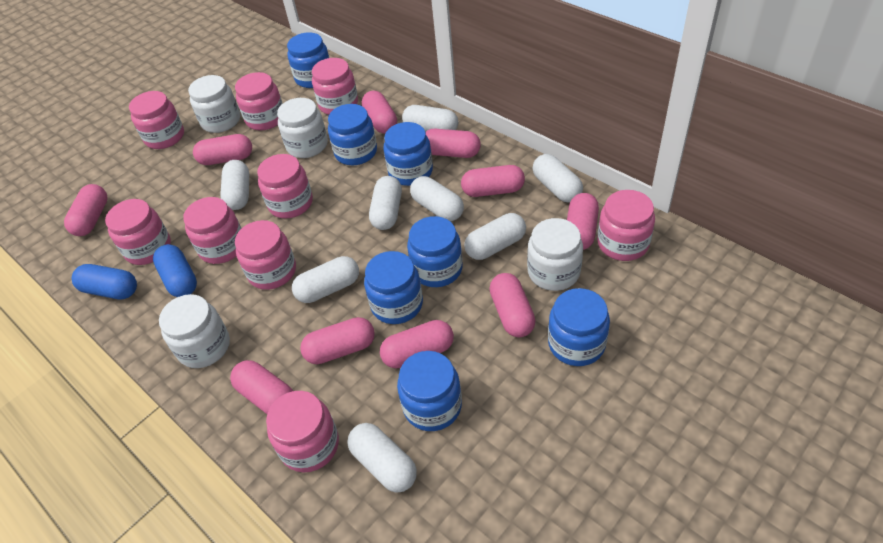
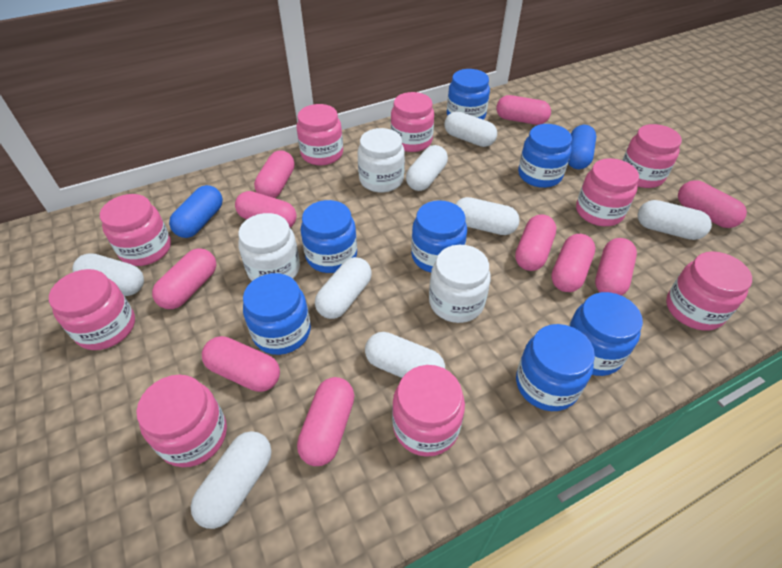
white jar: 4 -> 3

